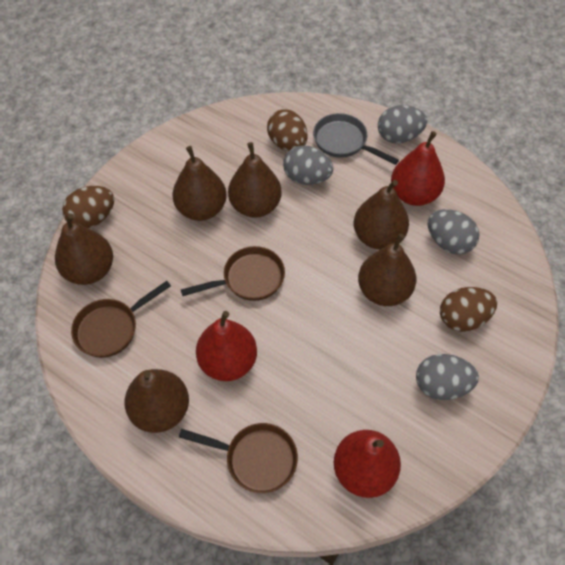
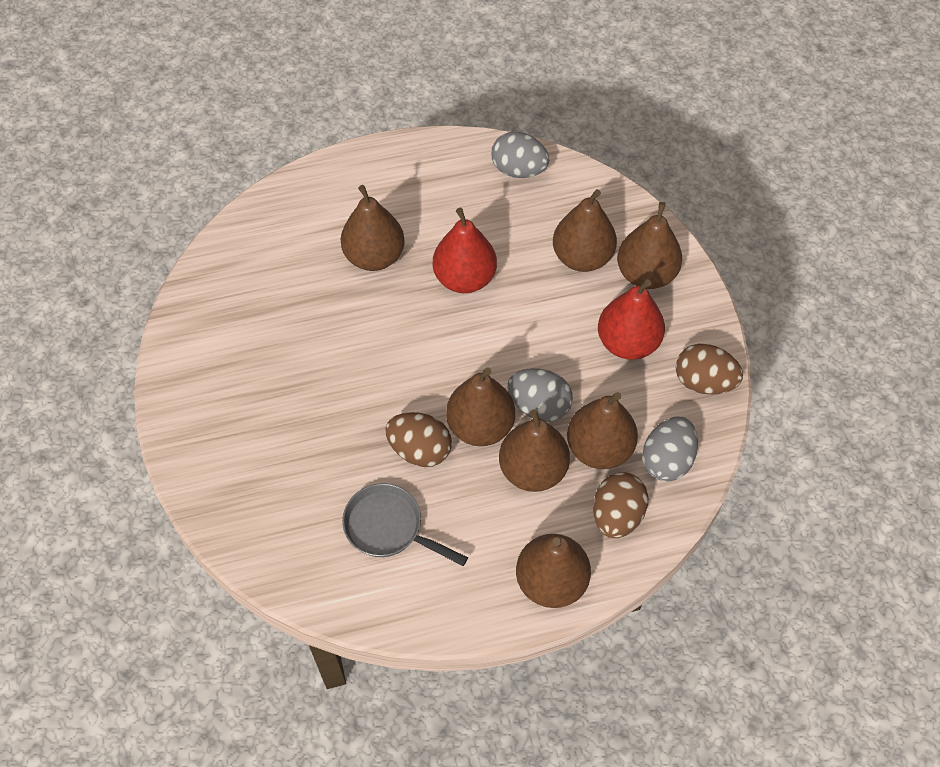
brown pan: 3 -> 0
brown pear: 6 -> 7
grey egg: 4 -> 3
red pear: 3 -> 2

